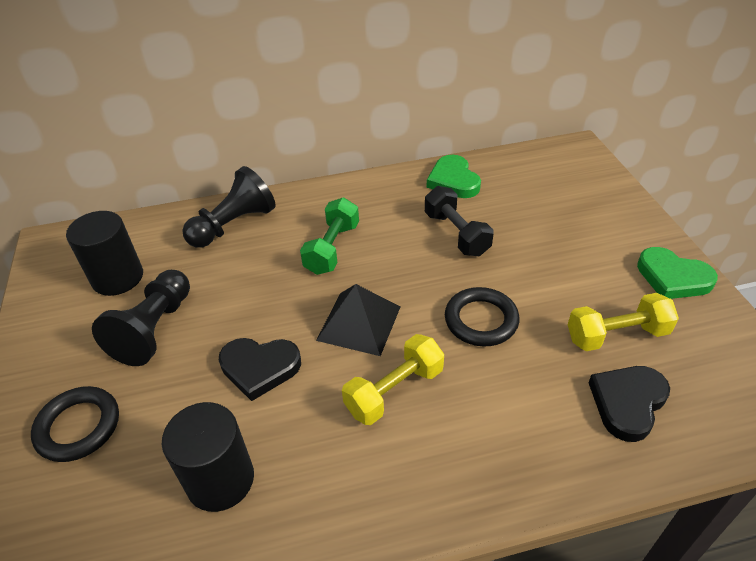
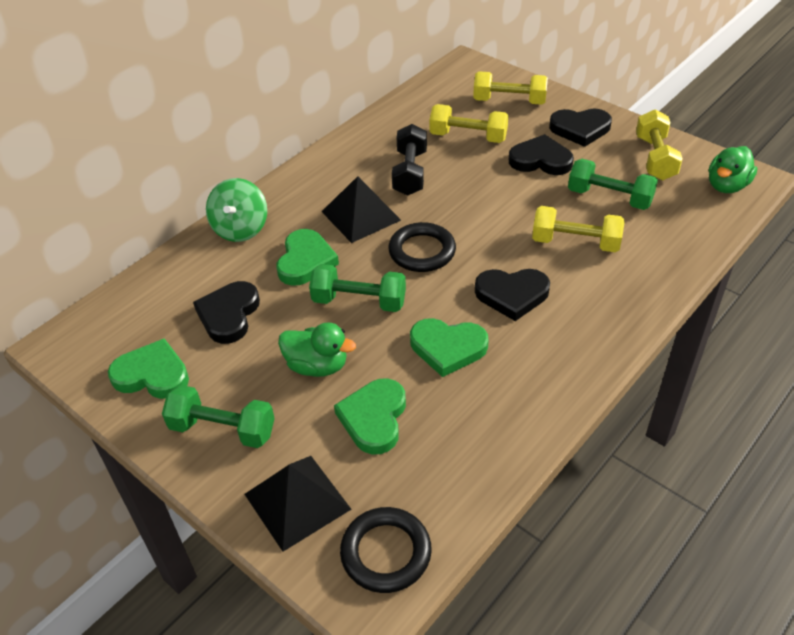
black cylinder: 2 -> 0
black heart: 2 -> 4
black pawn: 2 -> 0
black pyramid: 1 -> 2
green duck: 0 -> 2
green dumbbell: 1 -> 3
green heart: 2 -> 4
green spinning top: 0 -> 1
yellow dumbbell: 2 -> 4

